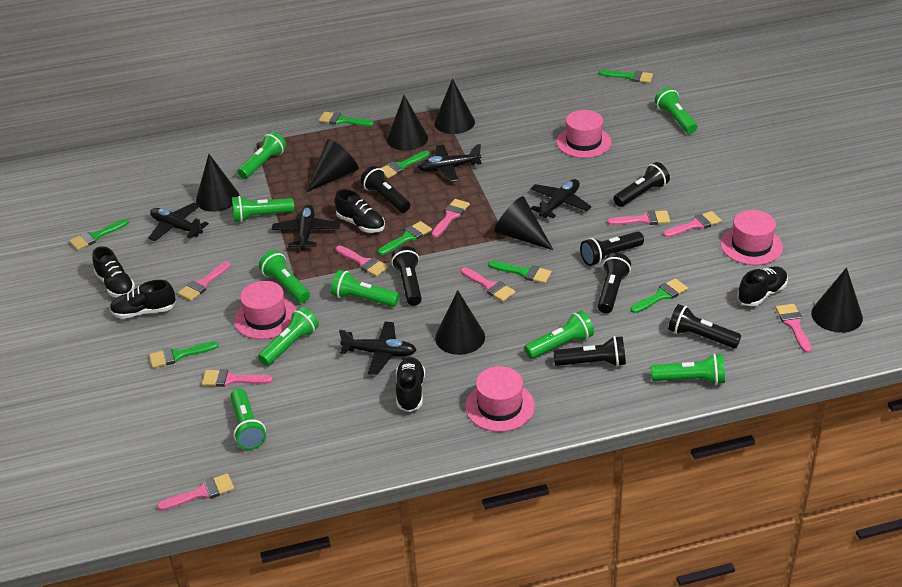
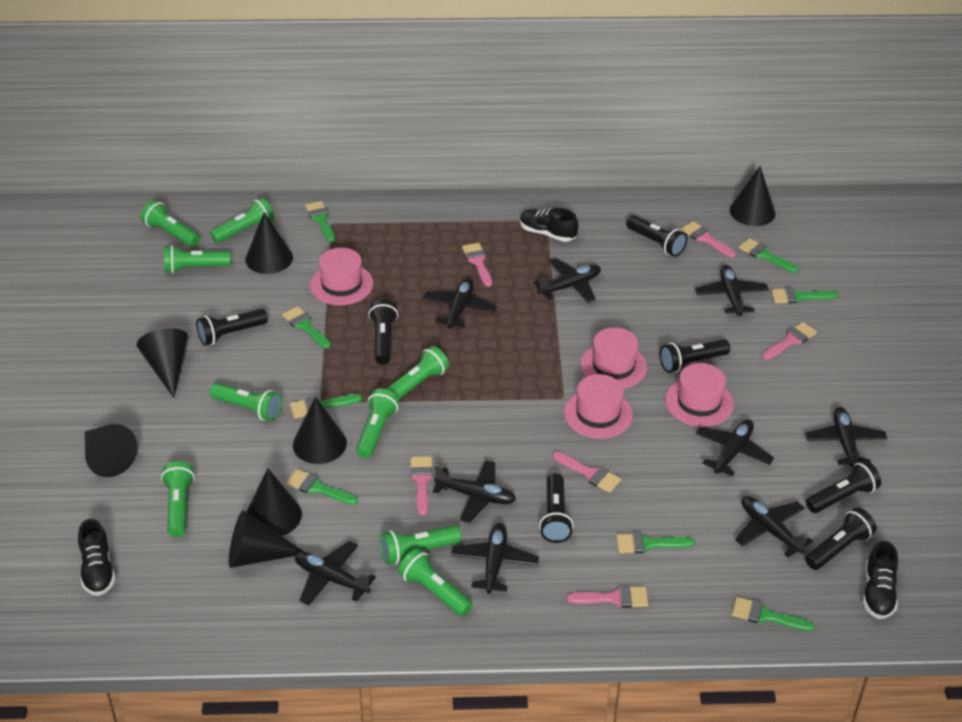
black plane: 5 -> 9
black shoe: 5 -> 3
pink brush: 9 -> 6

